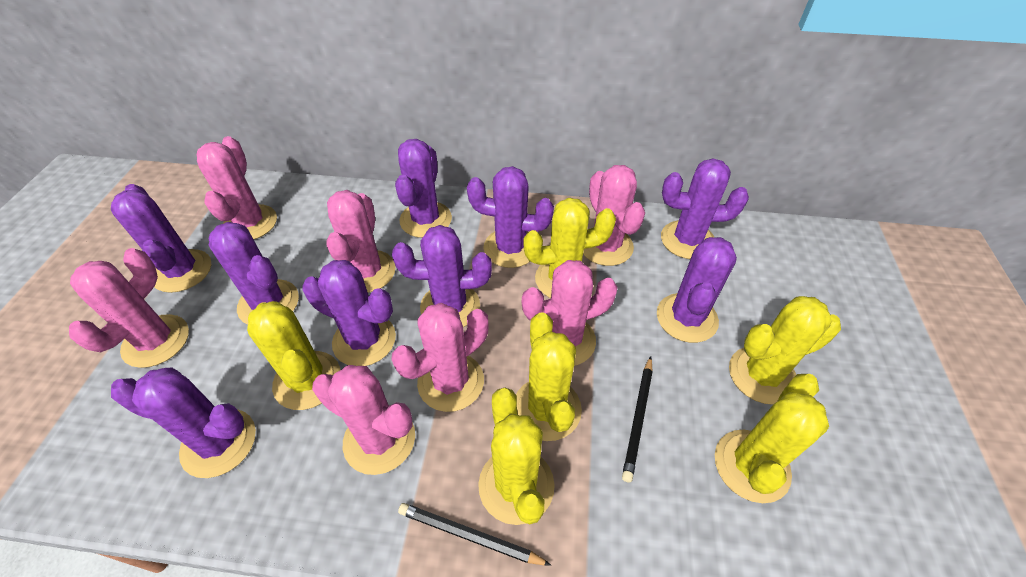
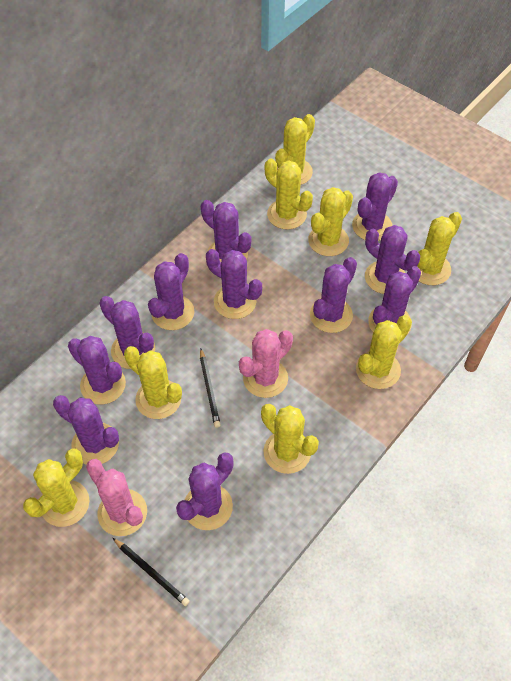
pink cactus: 7 -> 2
purple cactus: 9 -> 11
yellow cactus: 6 -> 8

